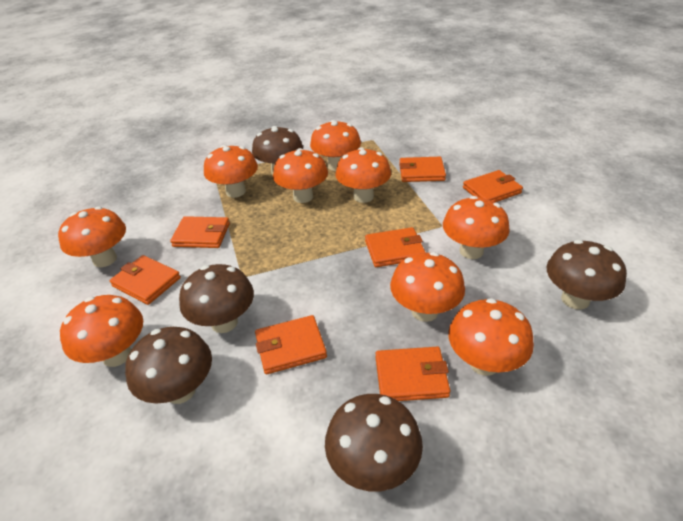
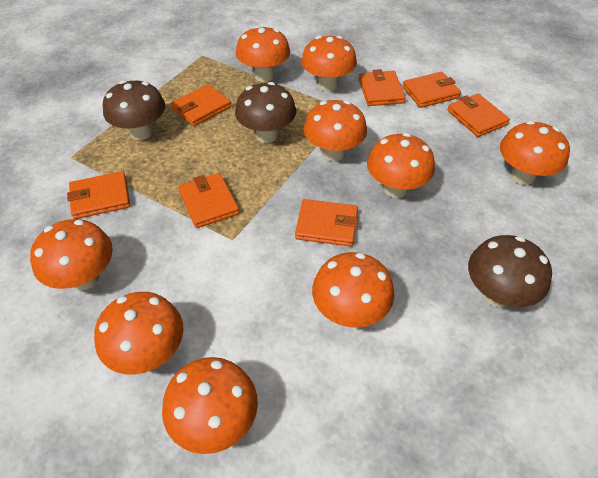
brown mushroom: 5 -> 3

